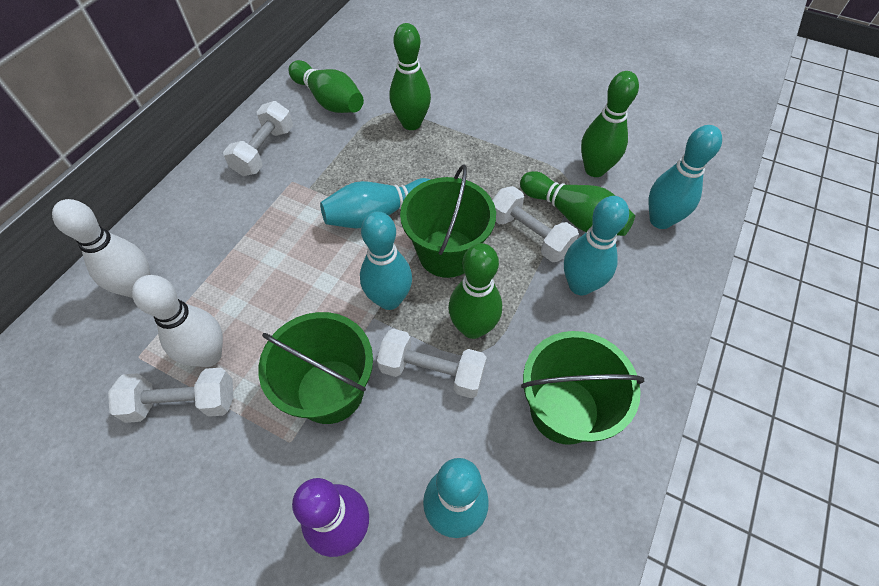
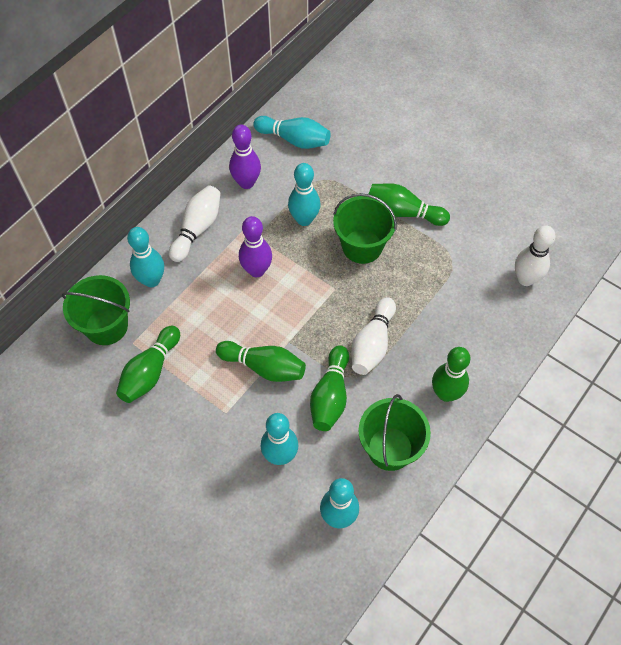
purple bowling pin: 1 -> 2
white bowling pin: 2 -> 3
white dumbbell: 4 -> 0

